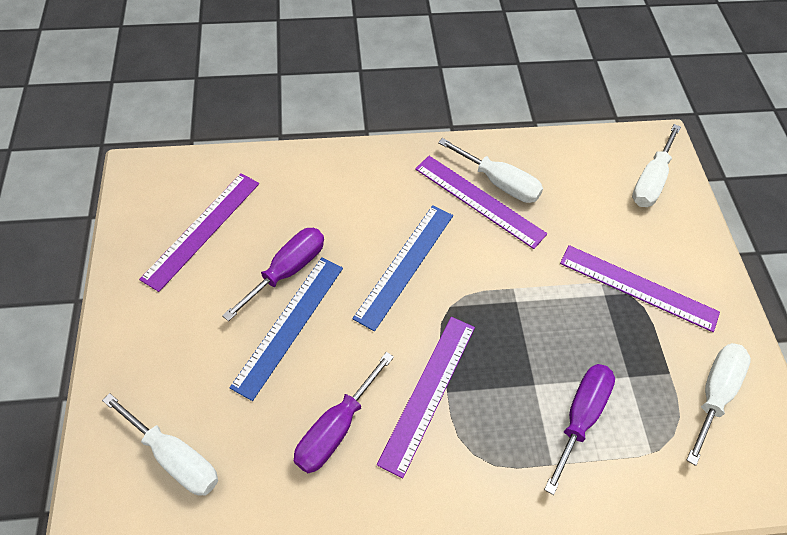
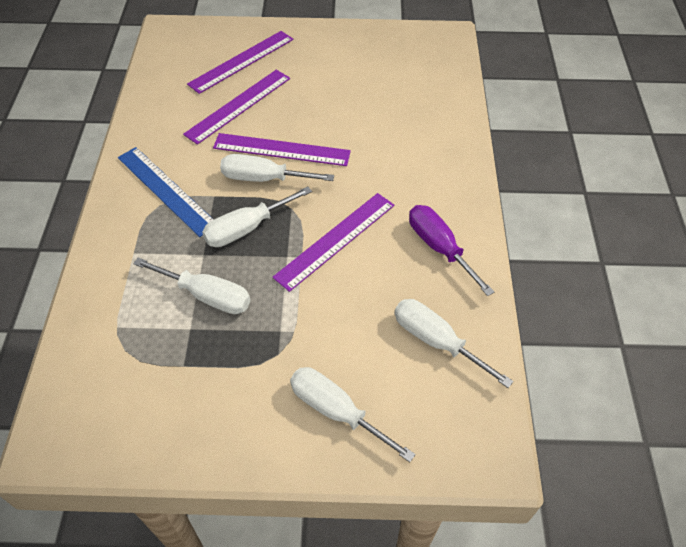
blue ruler: 2 -> 1
purple screwdriver: 3 -> 1
white screwdriver: 4 -> 5

